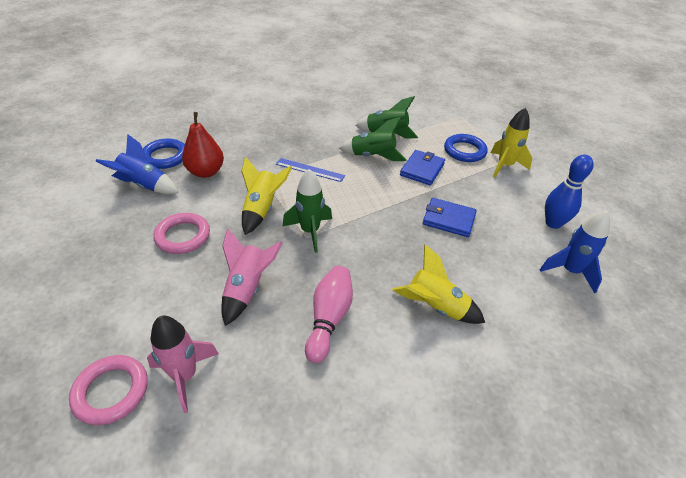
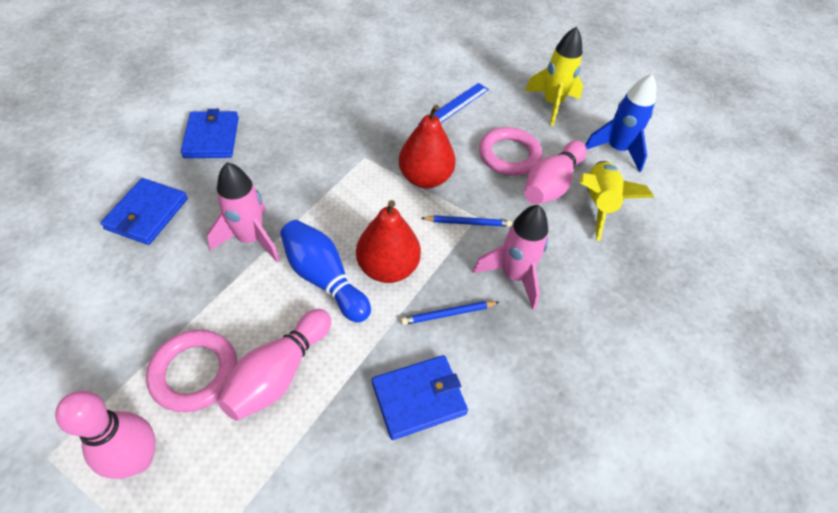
blue pencil: 0 -> 2
blue ring: 2 -> 0
blue rocket: 2 -> 1
blue wallet: 2 -> 3
green rocket: 3 -> 0
pink bowling pin: 1 -> 3
red pear: 1 -> 2
yellow rocket: 3 -> 2

